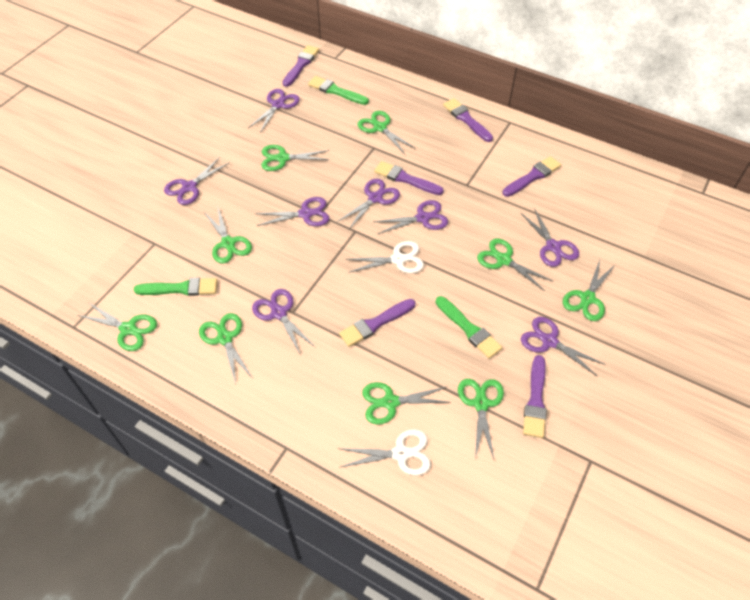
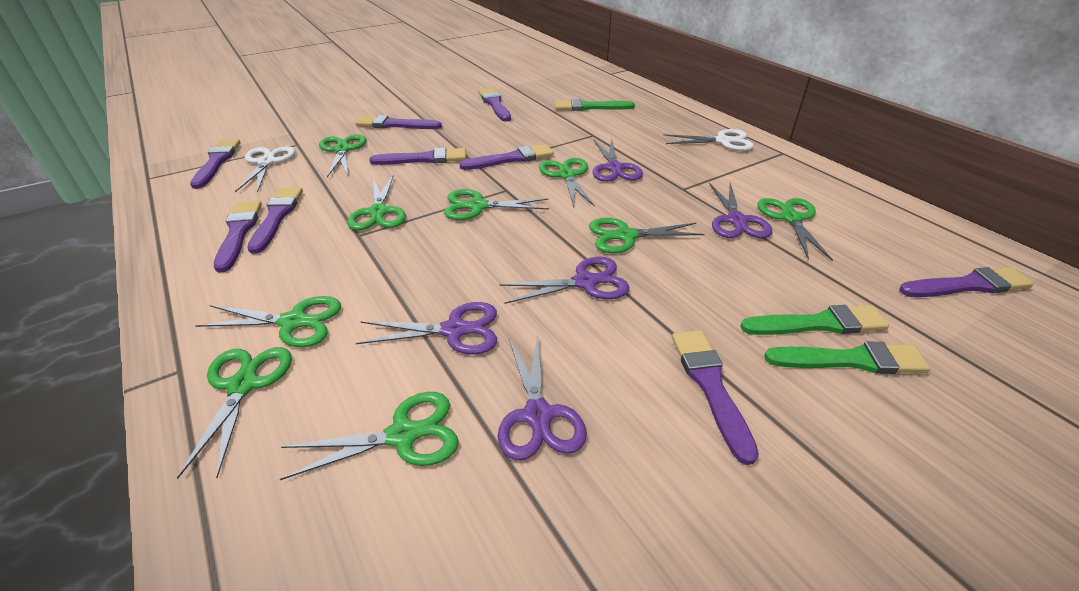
purple brush: 6 -> 9
purple scissors: 8 -> 5

